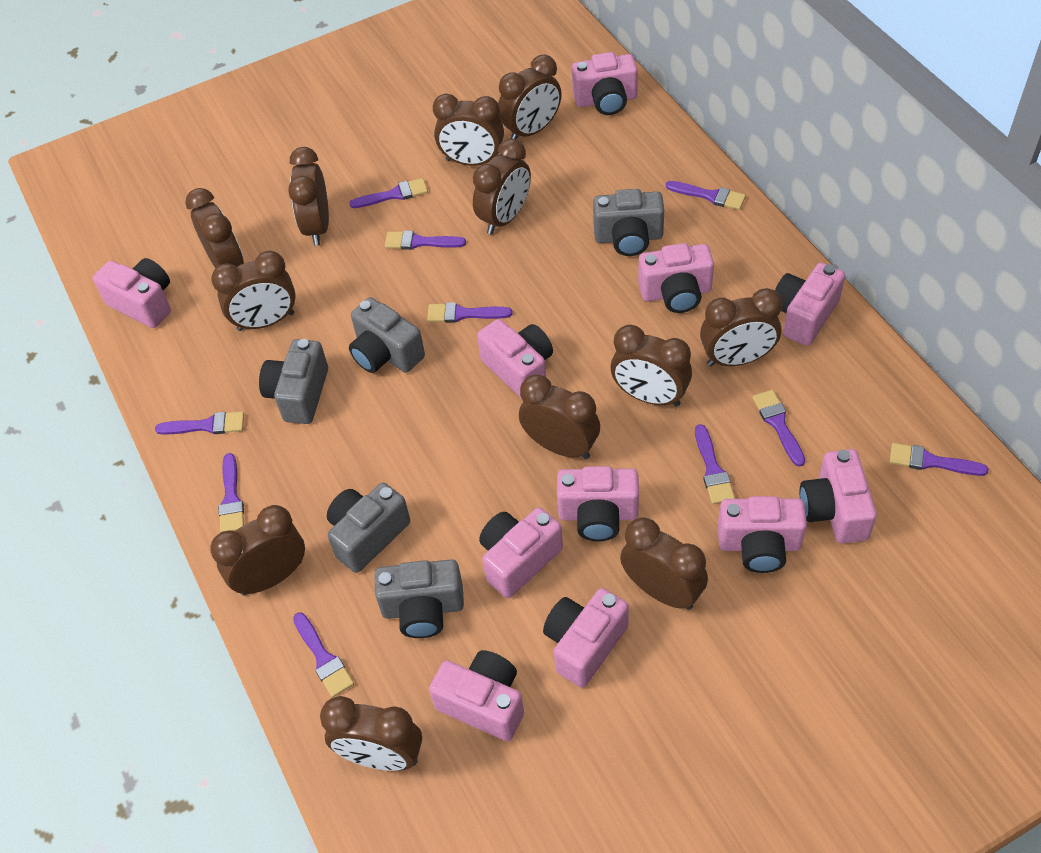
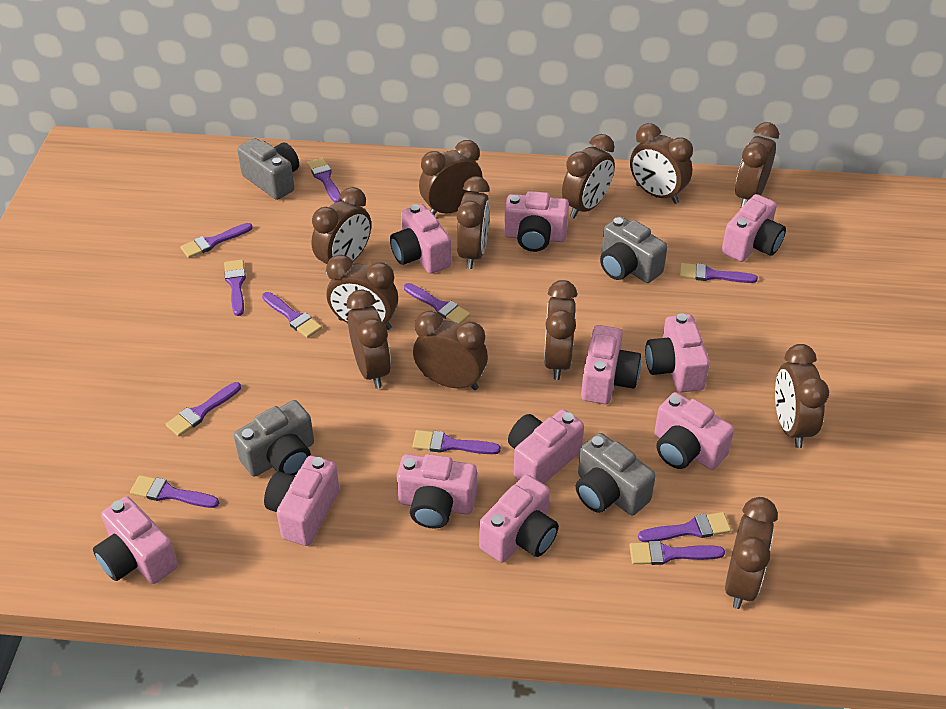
grey camera: 5 -> 4
purple brush: 10 -> 11

